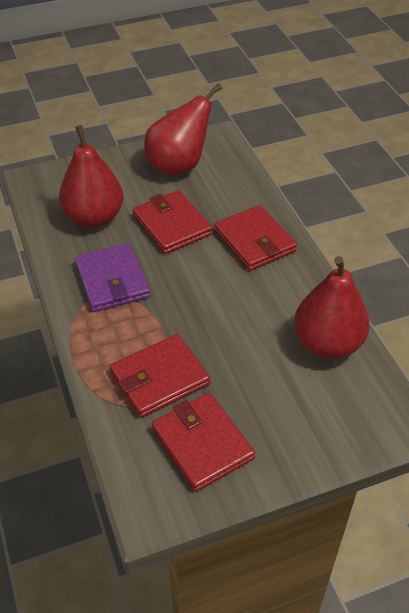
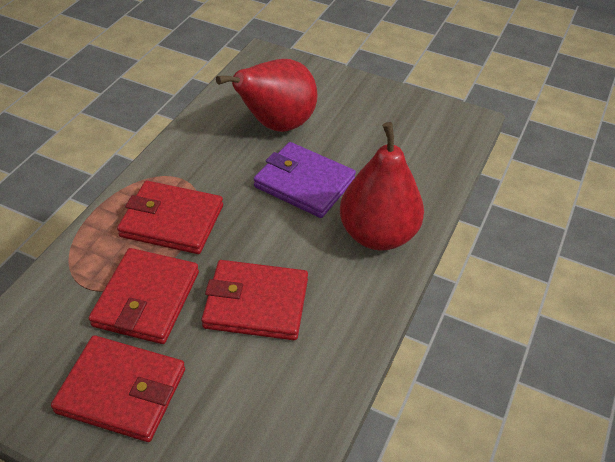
red pear: 3 -> 2

